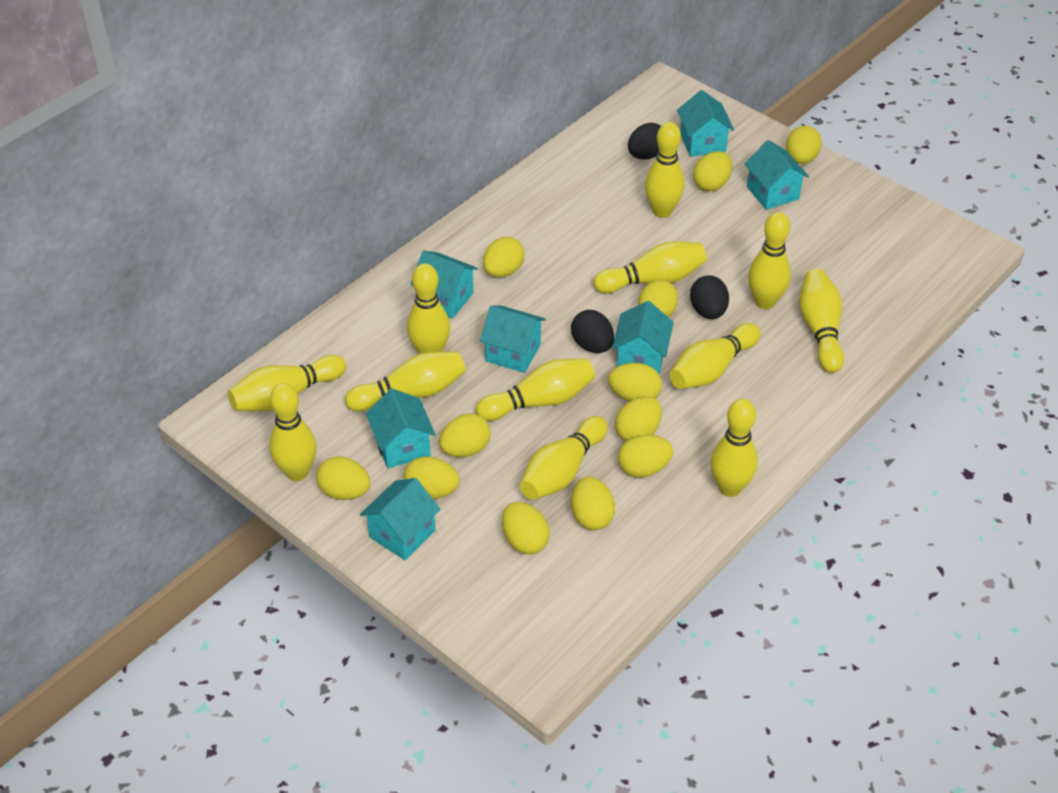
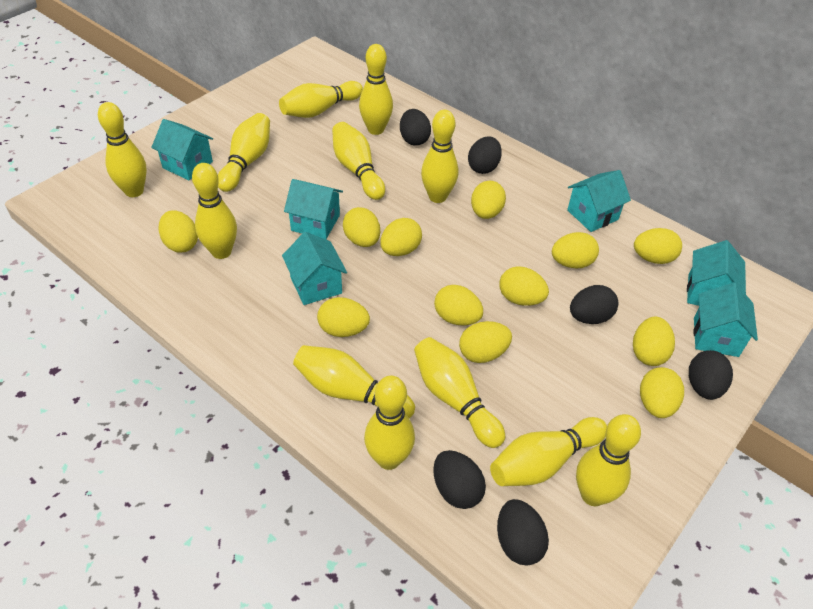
black egg: 3 -> 6
turquoise house: 7 -> 6

